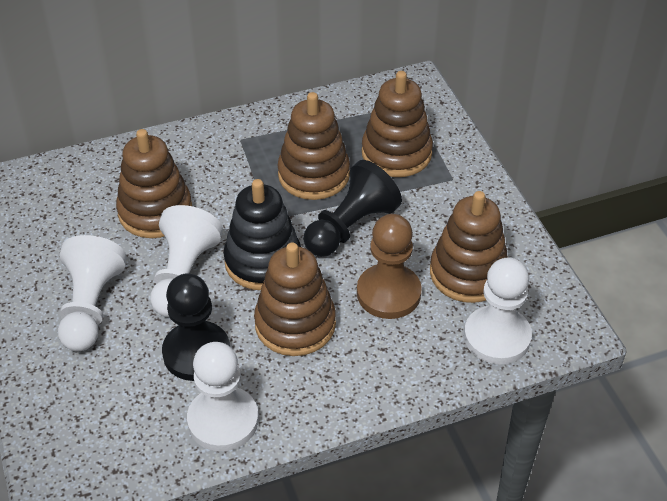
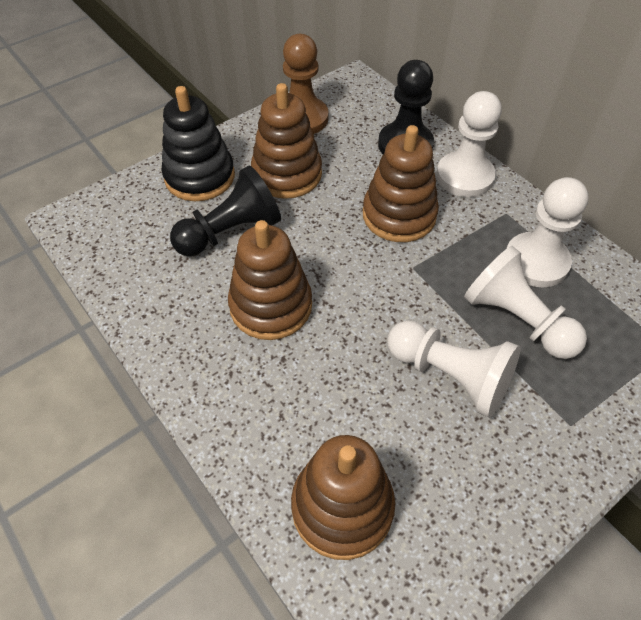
brown stacking toy: 5 -> 4

